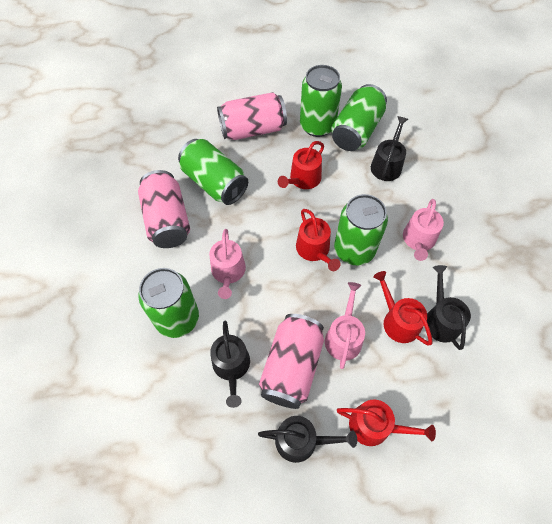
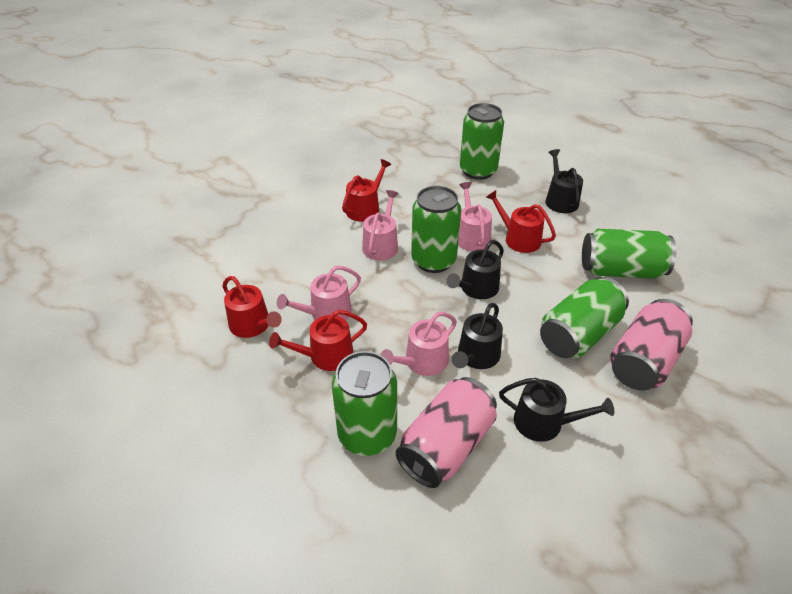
pink can: 3 -> 2
pink watering can: 3 -> 4

